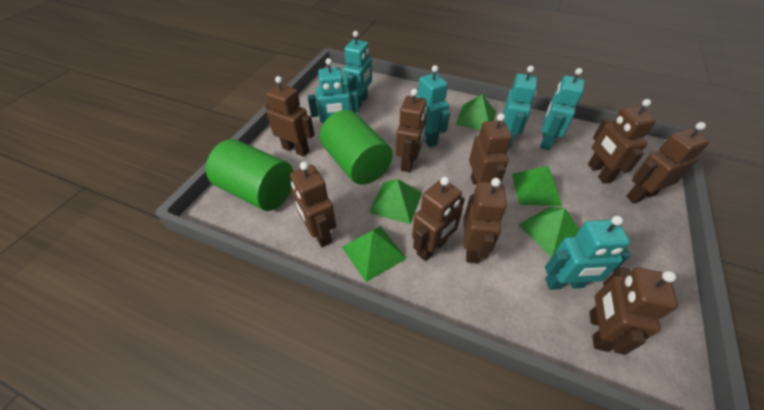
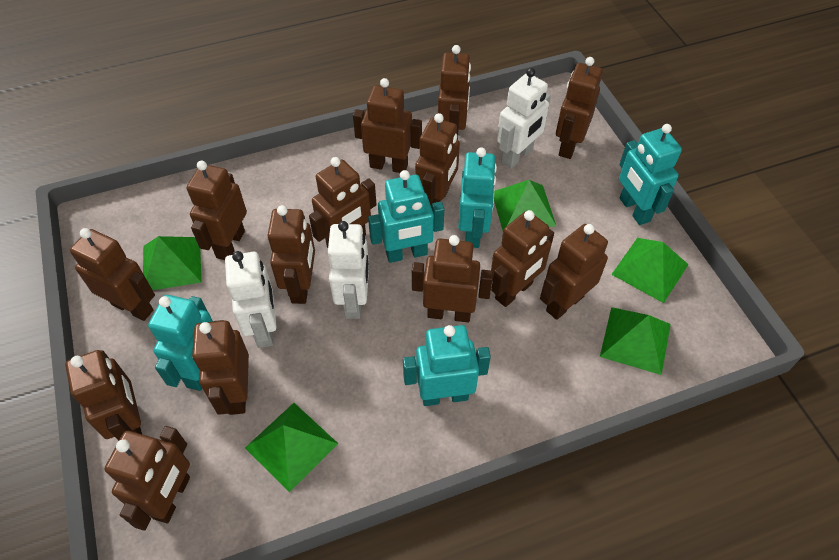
brown robot: 9 -> 14
green cylinder: 2 -> 0
turquoise robot: 6 -> 5
white robot: 0 -> 3

